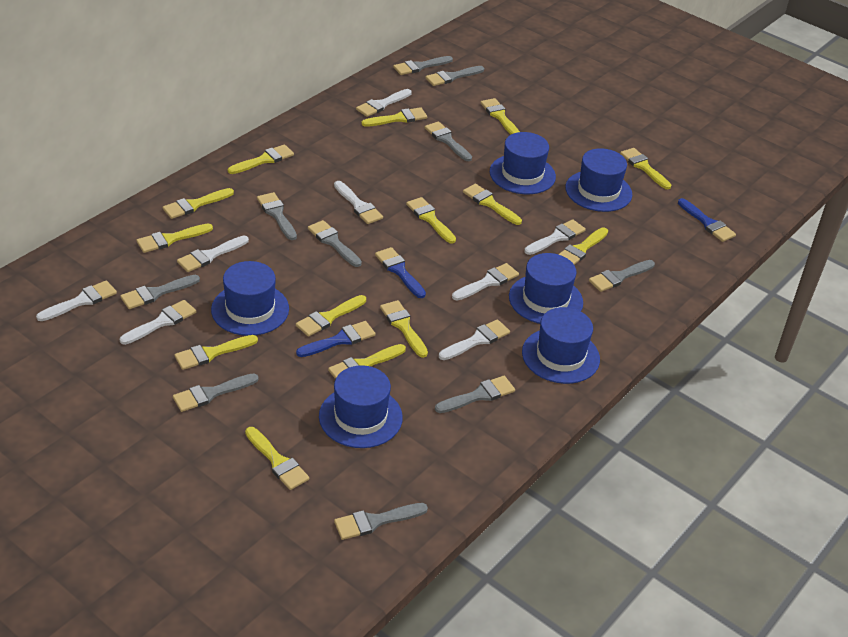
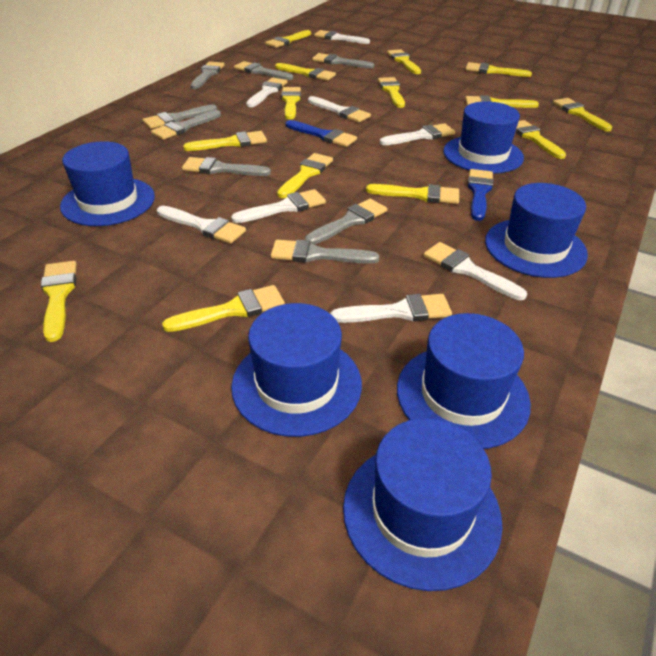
blue brush: 3 -> 2
grey brush: 10 -> 8

